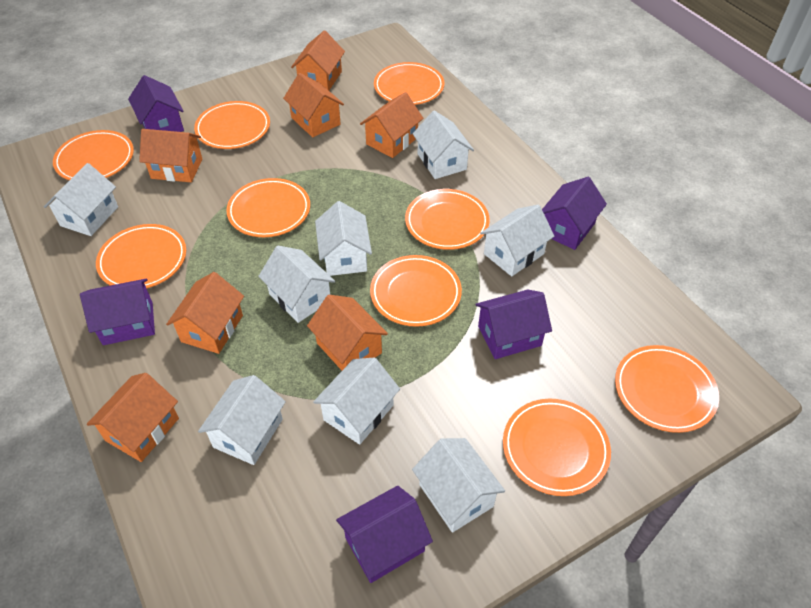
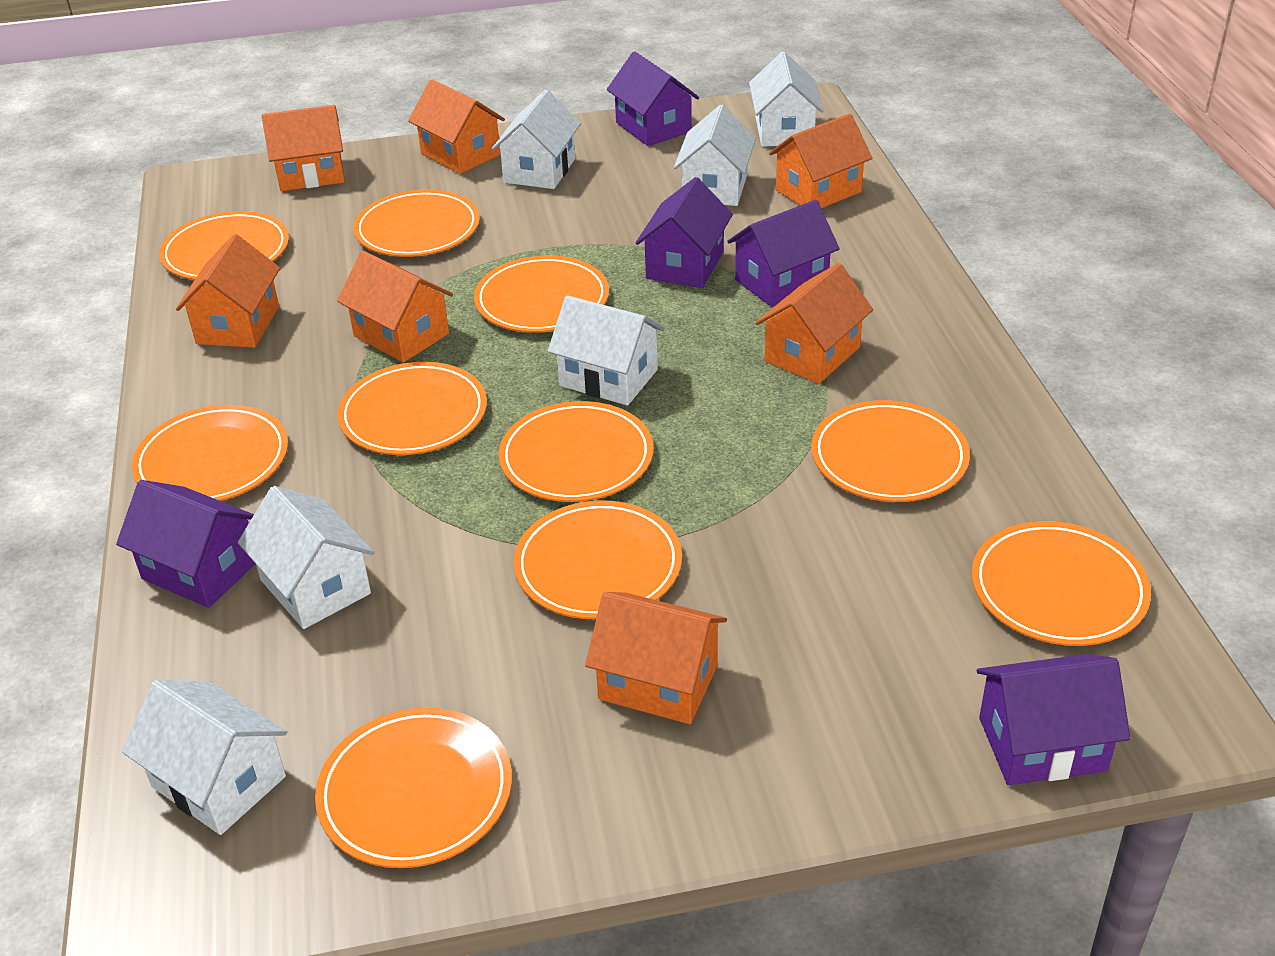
orange plate: 9 -> 10
white house: 8 -> 6

